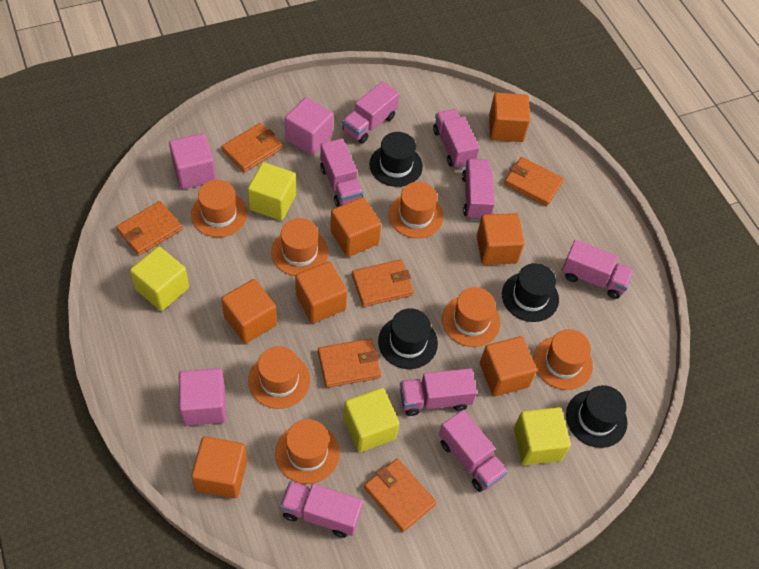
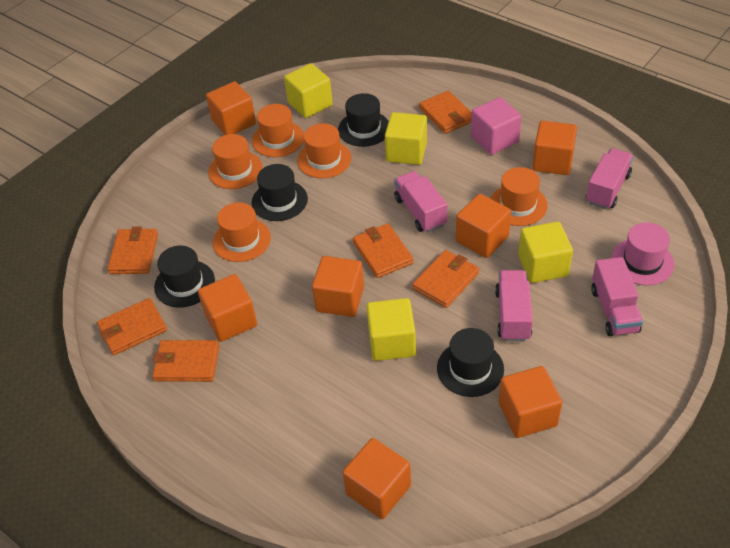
orange hat: 7 -> 5
pink cube: 3 -> 1
pink hat: 0 -> 1
pink truck: 8 -> 4

